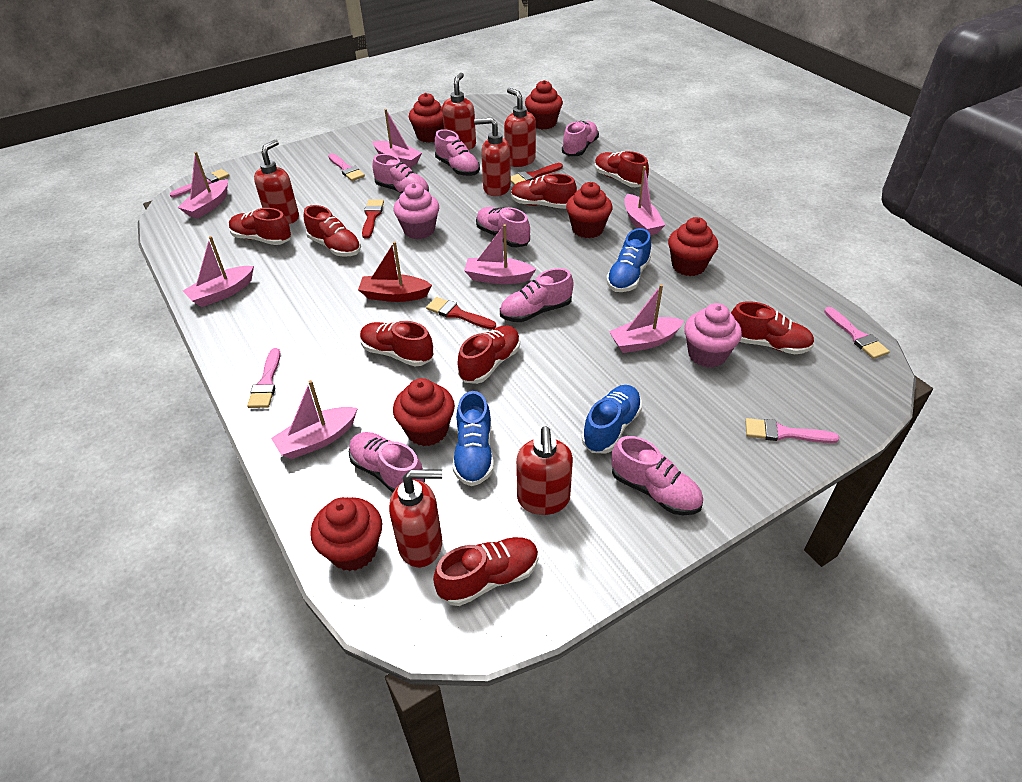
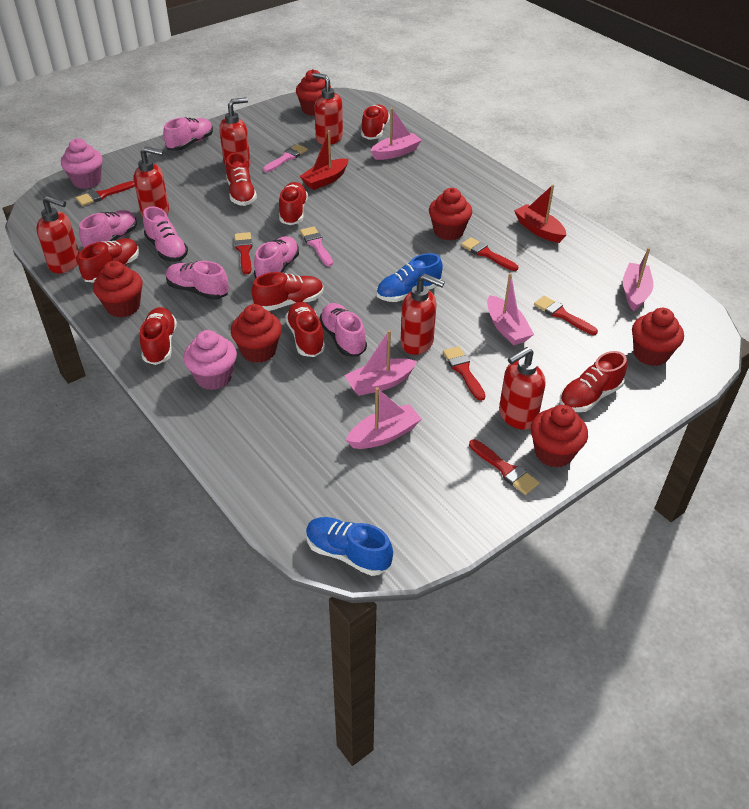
blue shoe: 3 -> 2
pink boat: 7 -> 5
pink brush: 5 -> 2
pink shoe: 7 -> 6
red boat: 1 -> 2
red brush: 3 -> 6

